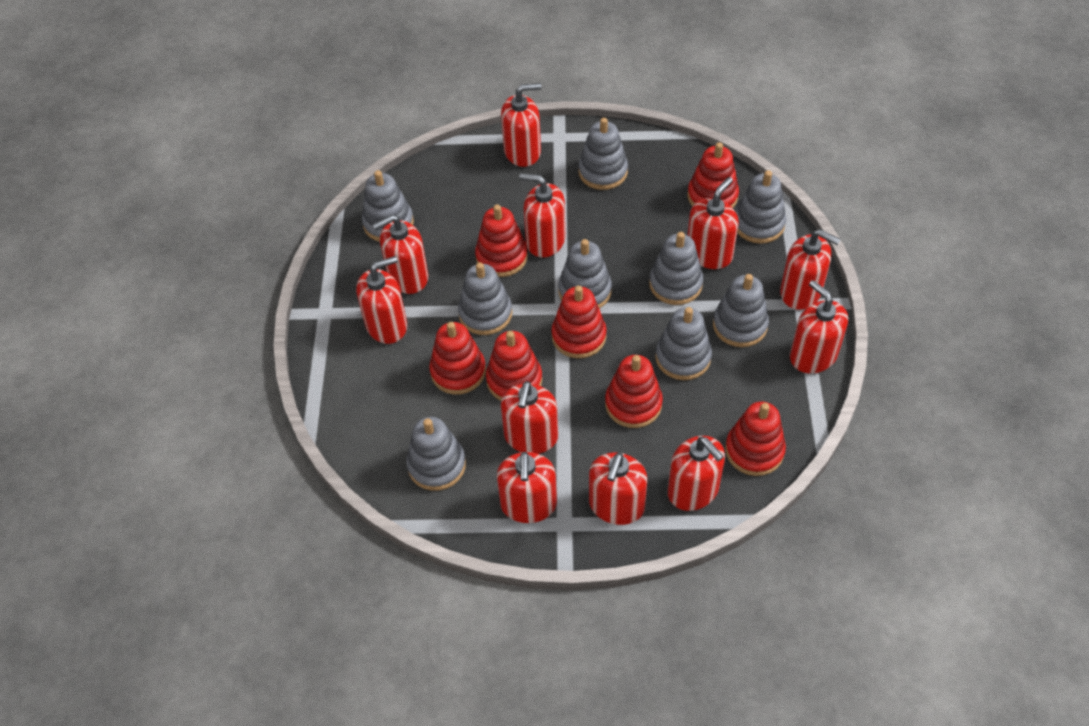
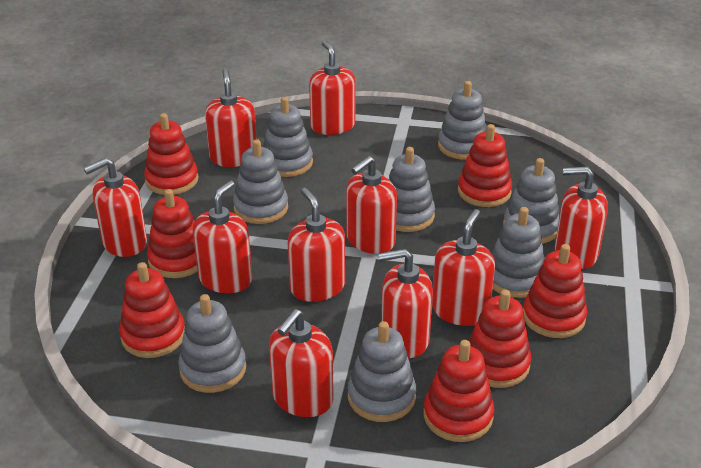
grey stacking toy: 9 -> 8
red soap dispenser: 11 -> 10

